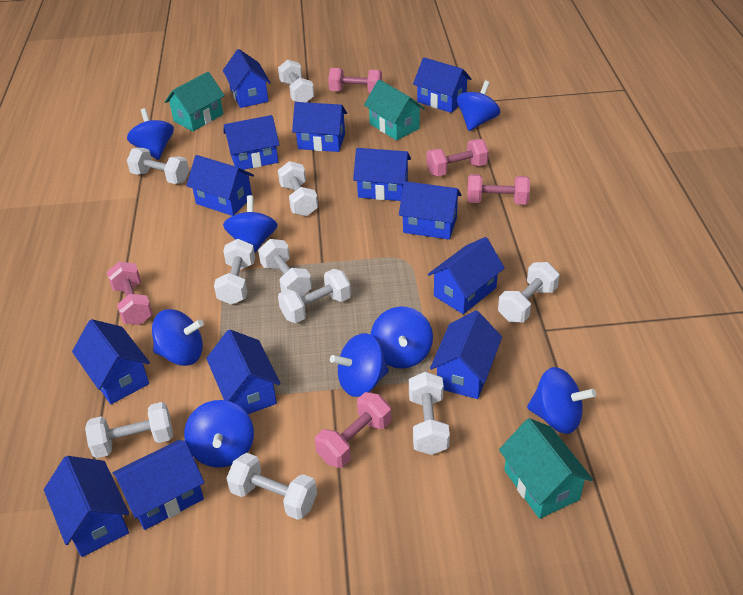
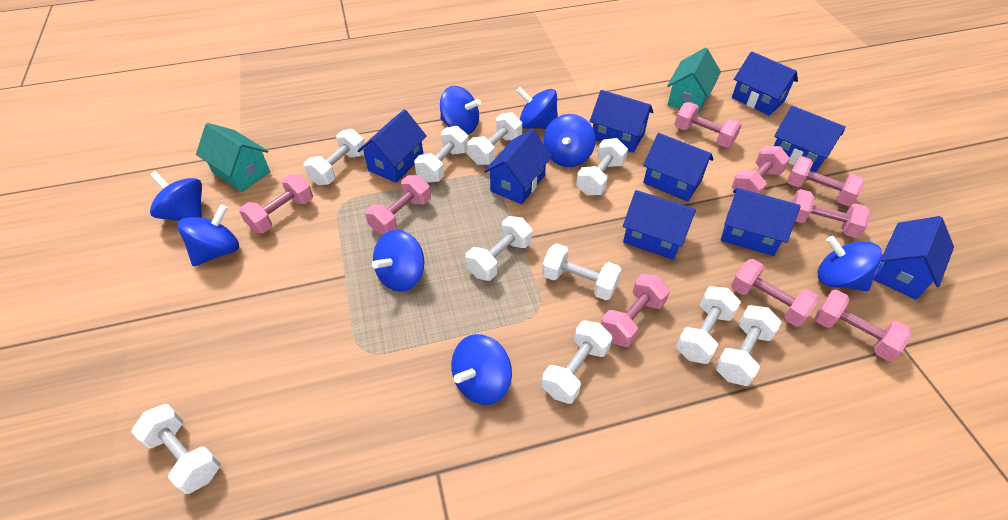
blue house: 13 -> 9
pink dumbbell: 5 -> 9
turquoise house: 3 -> 2

